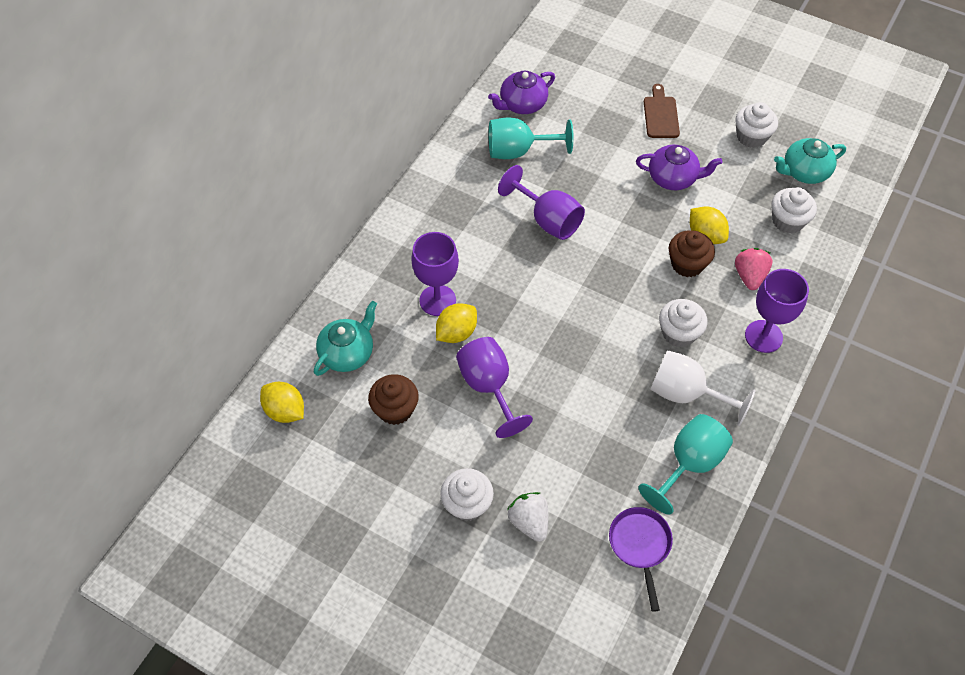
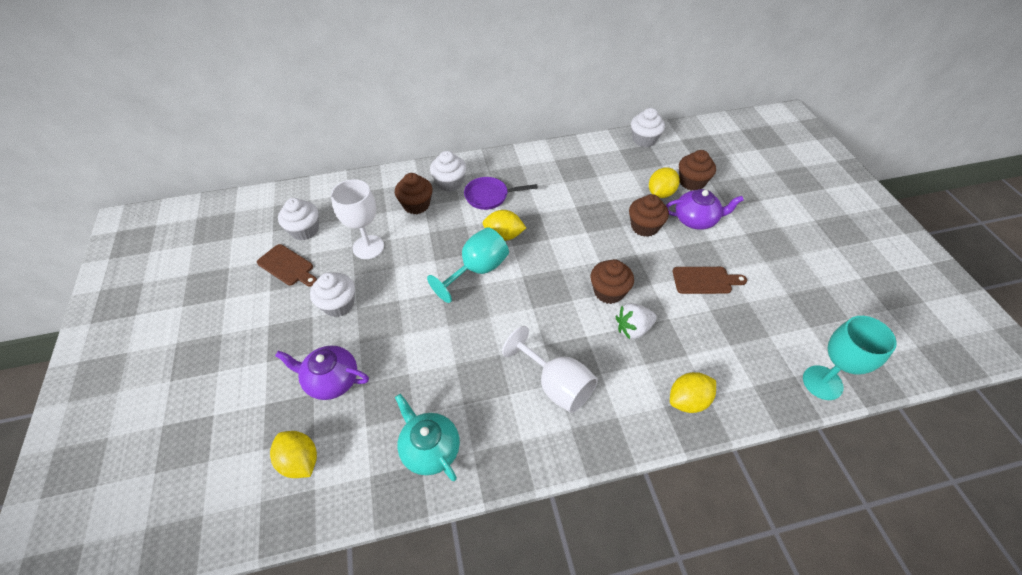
brown cupcake: 2 -> 4
brown cutting board: 1 -> 2
pink strawberry: 1 -> 0
purple goblet: 4 -> 0
turquoise teapot: 2 -> 1
white goblet: 1 -> 2
yellow lemon: 3 -> 4

